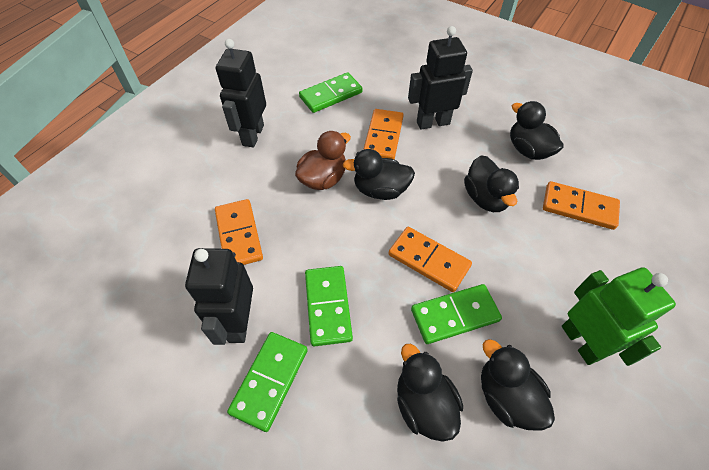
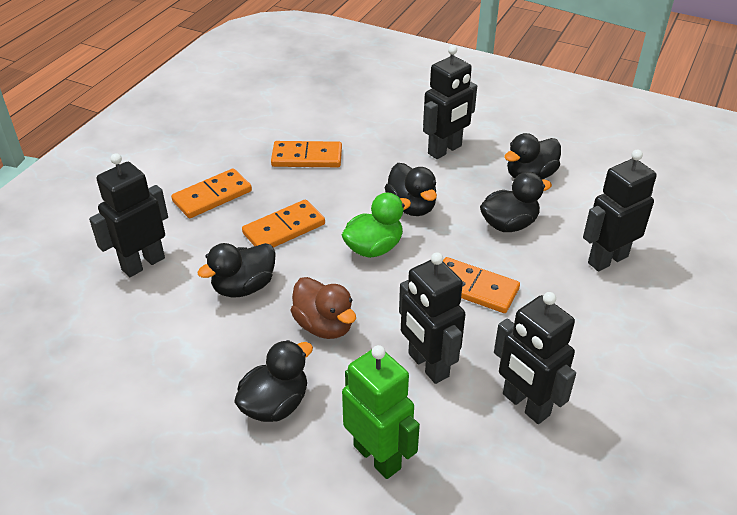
black robot: 3 -> 5
green domino: 4 -> 0
green duck: 0 -> 1

